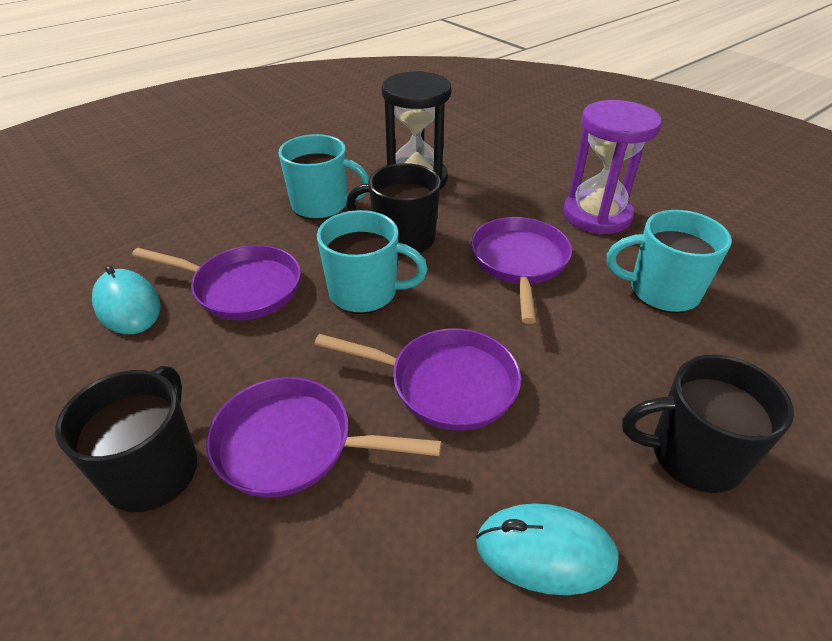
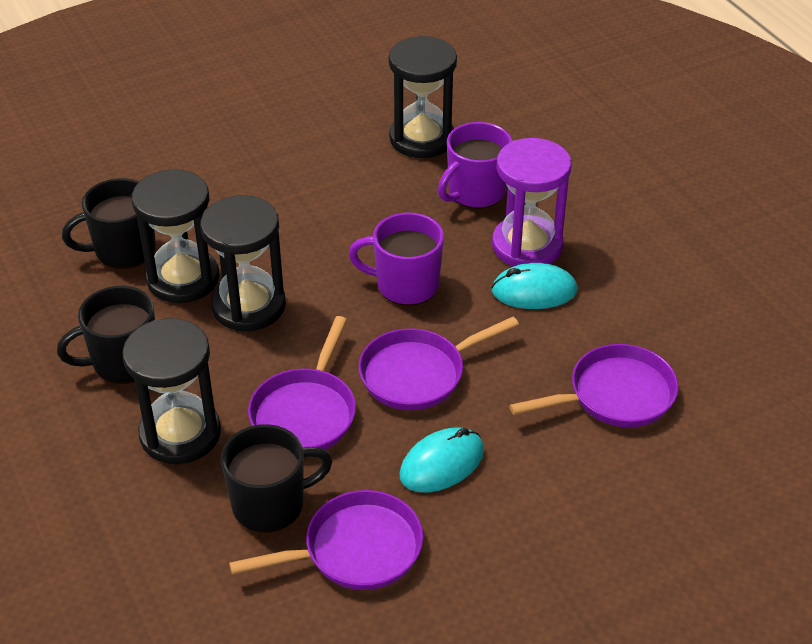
black hourglass: 1 -> 4
purple mug: 0 -> 2
turquoise mug: 3 -> 0

